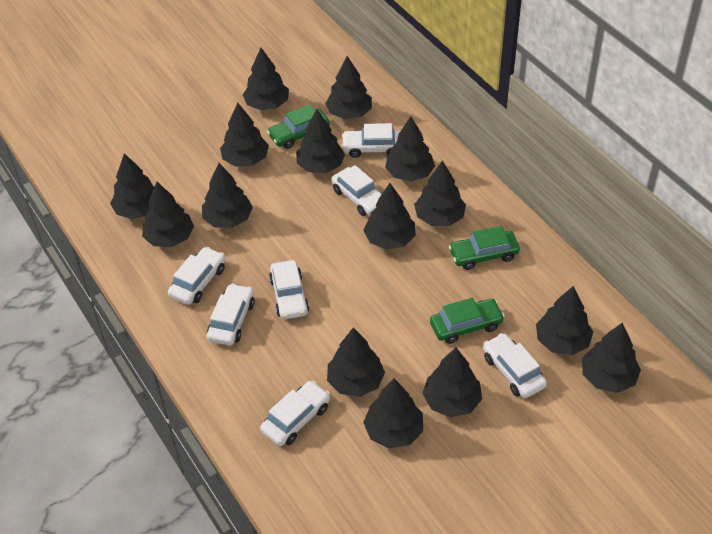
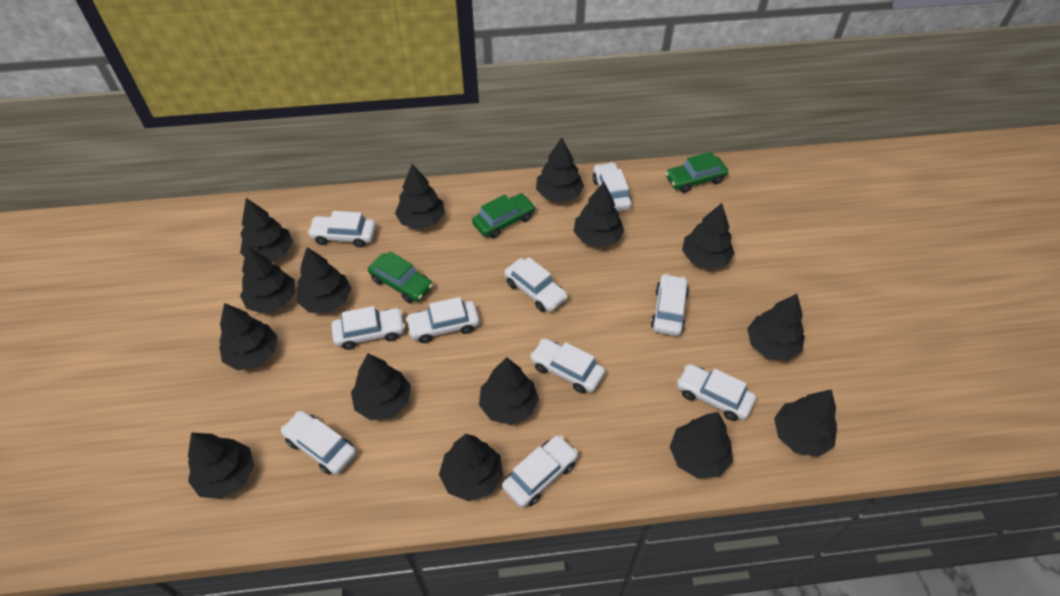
white car: 7 -> 10

